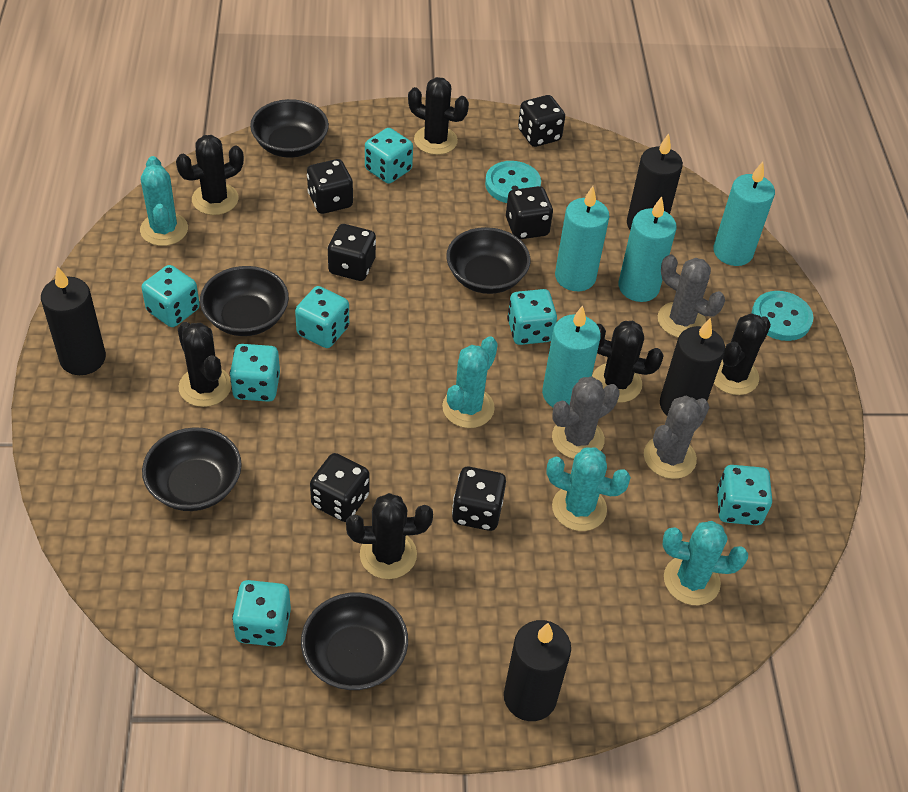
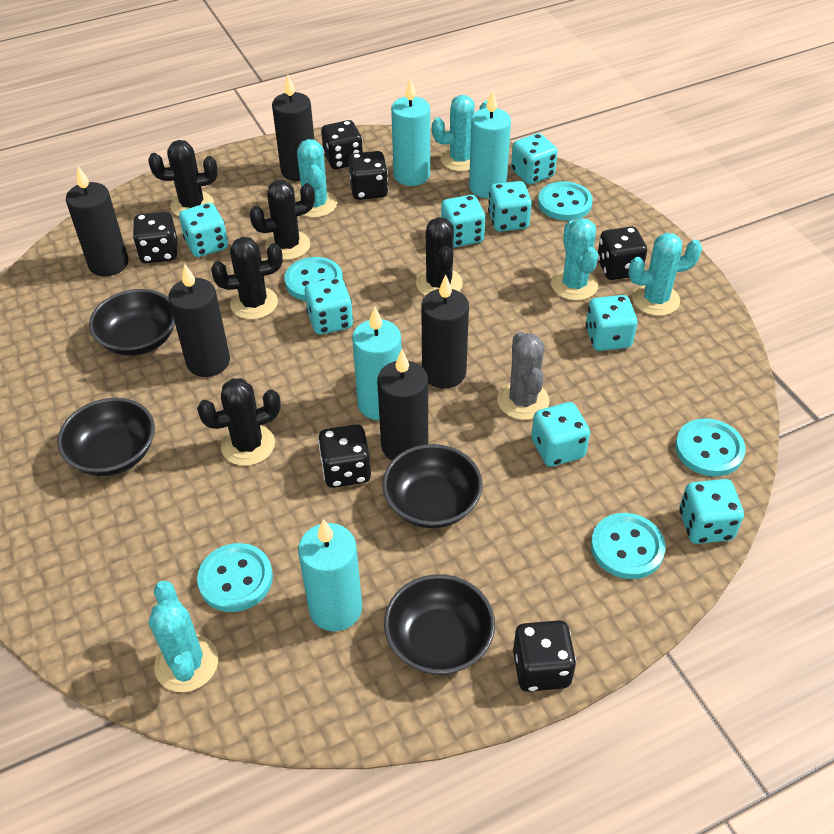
black bowl: 5 -> 4
black cactus: 6 -> 5
black candle: 4 -> 5
grey cactus: 3 -> 1
turquoise button: 2 -> 5
turquoise cactus: 4 -> 5
turquoise dice: 7 -> 8

